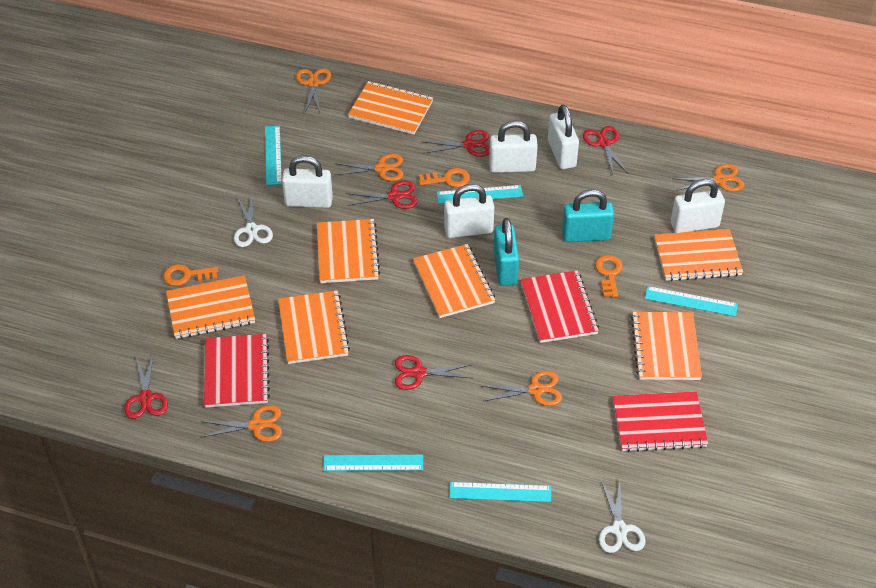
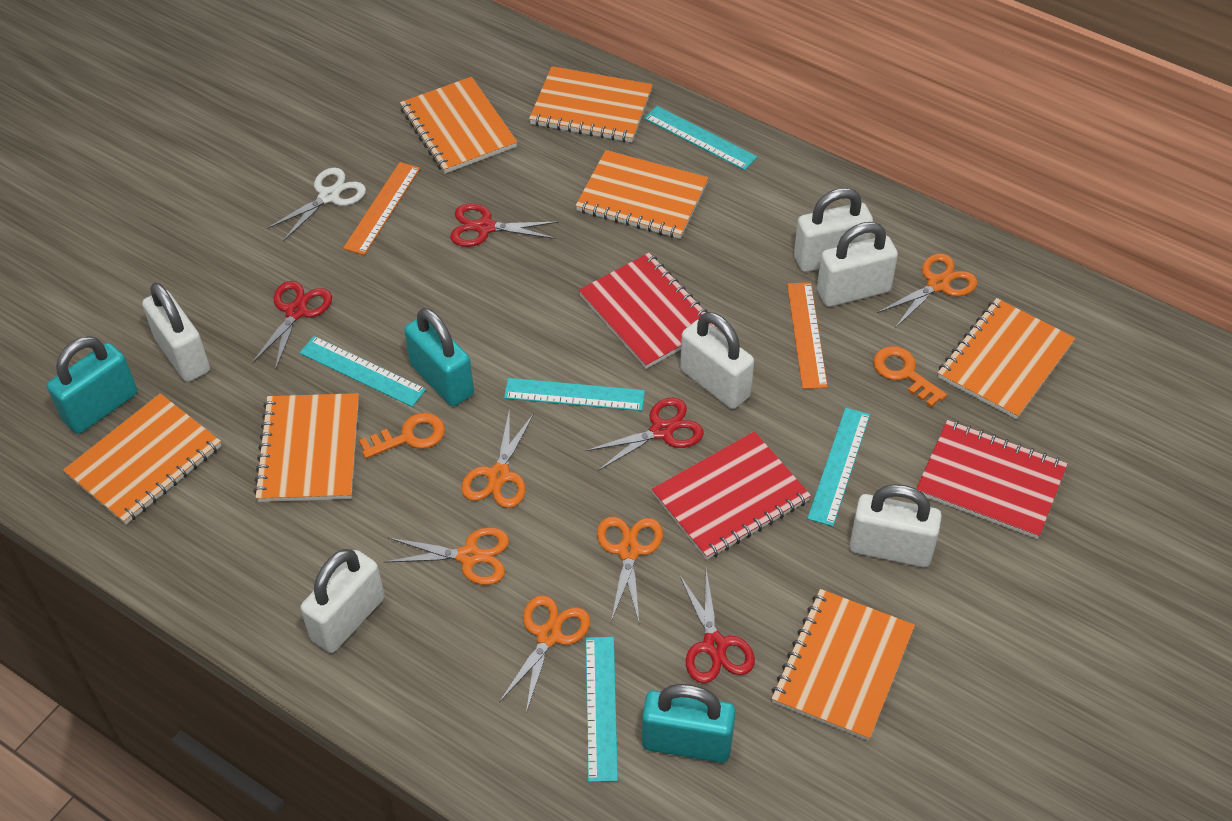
orange key: 3 -> 2
orange ruler: 0 -> 2
red scissors: 5 -> 4
turquoise padlock: 2 -> 3
white padlock: 5 -> 6
white scissors: 2 -> 1

